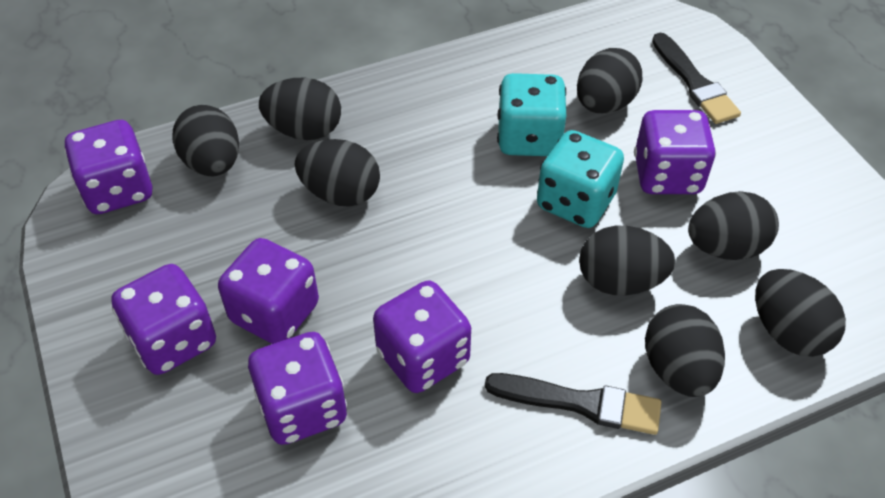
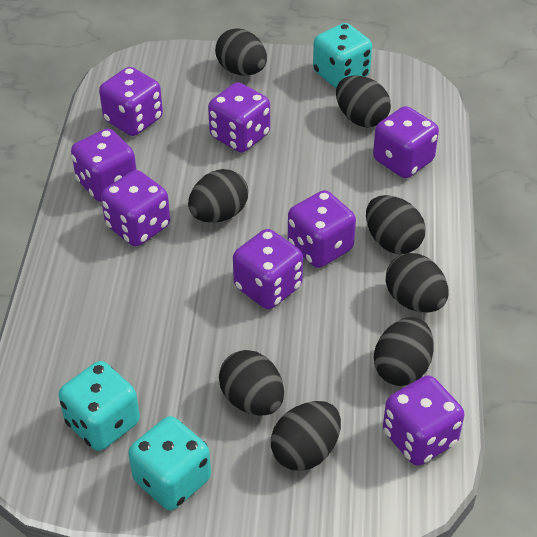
black brush: 2 -> 0
purple dice: 6 -> 8
turquoise dice: 2 -> 3

